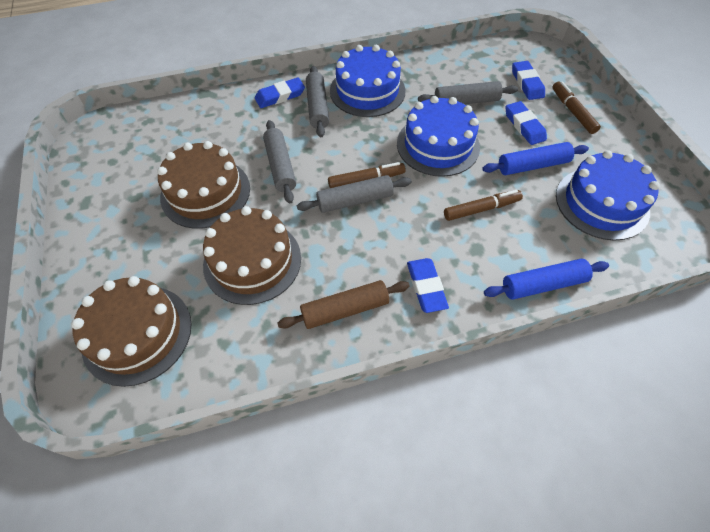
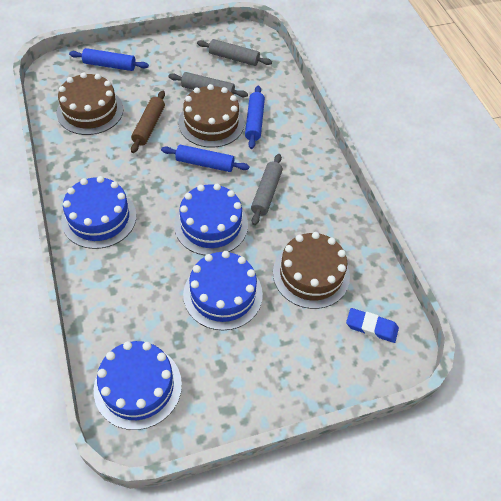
blue cake: 3 -> 4
blue eraser: 4 -> 1
blue rolling pin: 2 -> 3
brown marker: 3 -> 0
grey rolling pin: 4 -> 3

